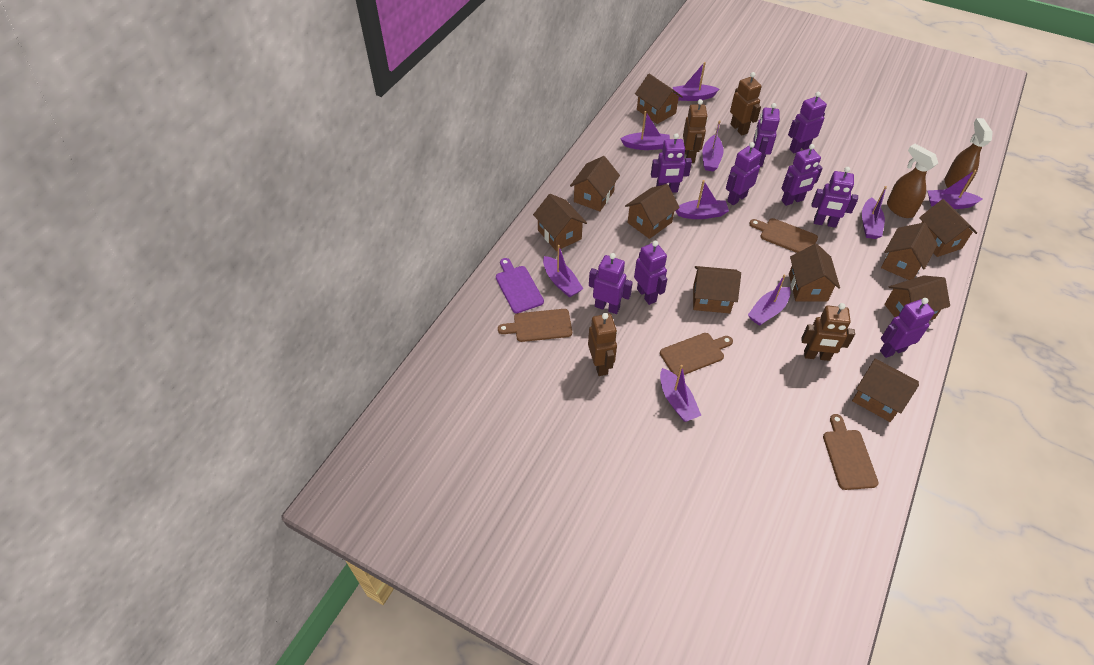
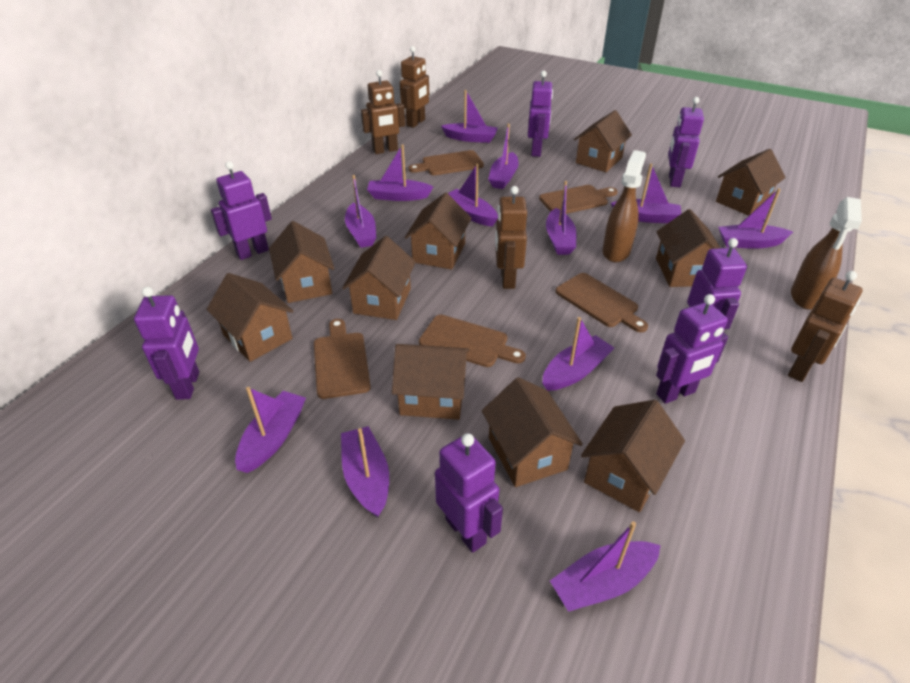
brown cutting board: 4 -> 5
purple boat: 9 -> 12
purple cutting board: 1 -> 0
purple robot: 9 -> 7

